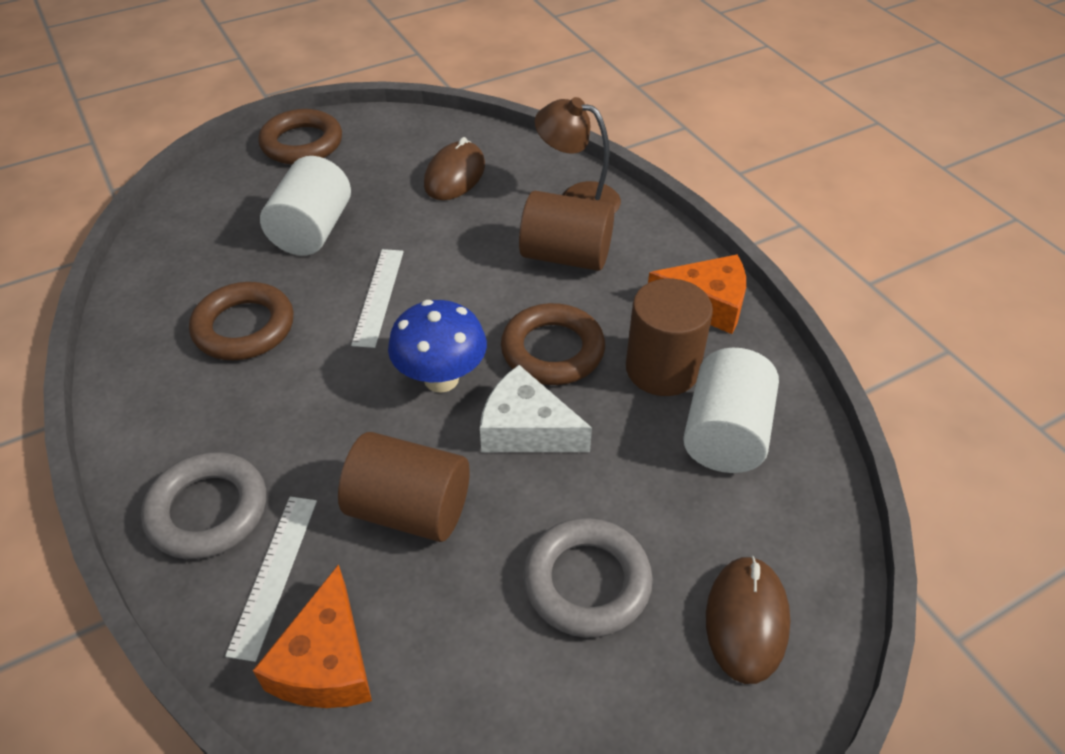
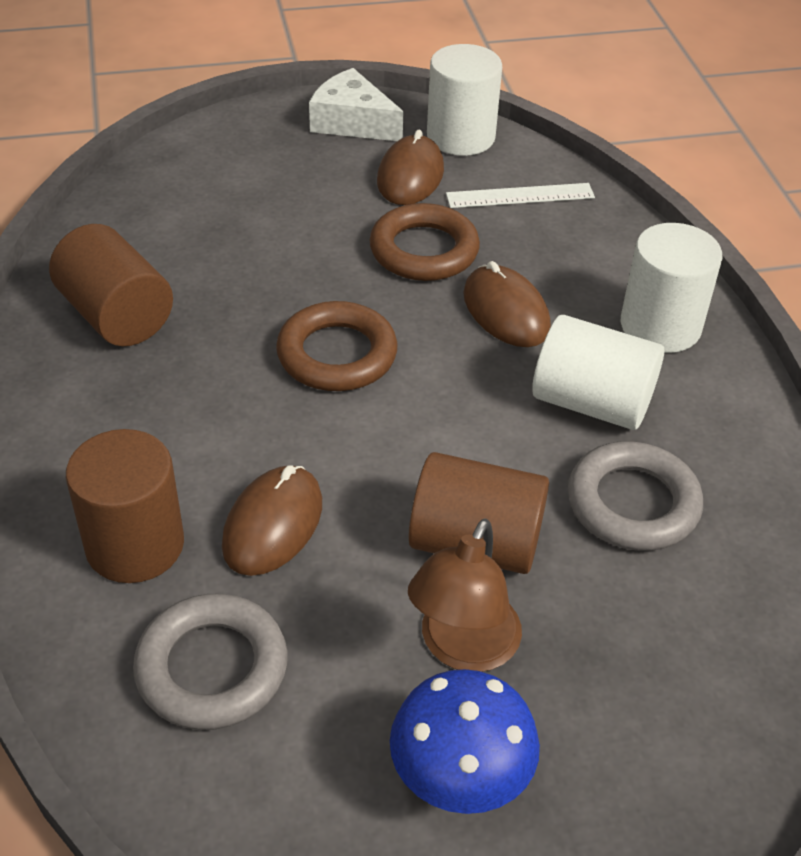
brown mouse: 2 -> 3
brown ring: 3 -> 2
orange cheese: 2 -> 0
white cylinder: 2 -> 3
white ruler: 2 -> 1

